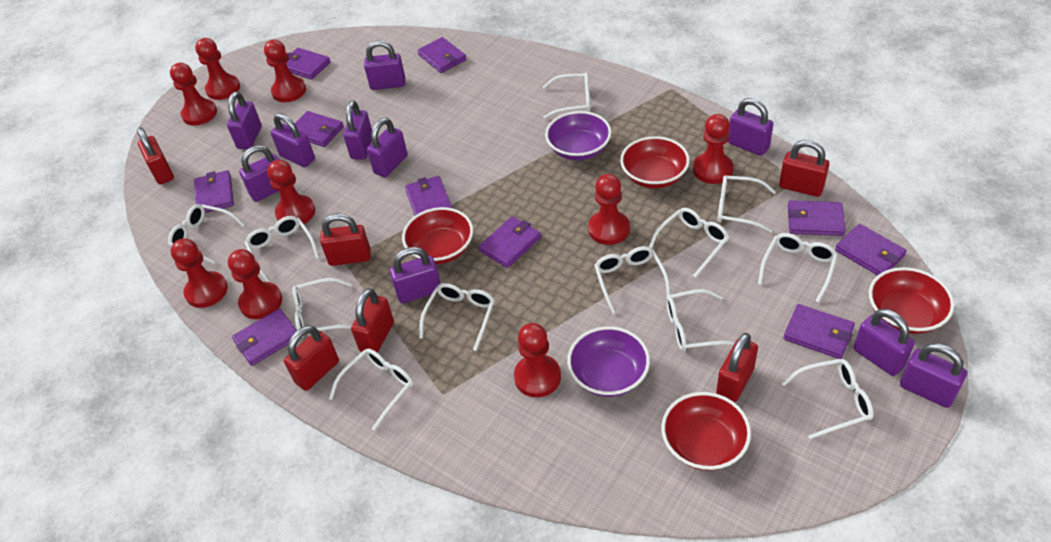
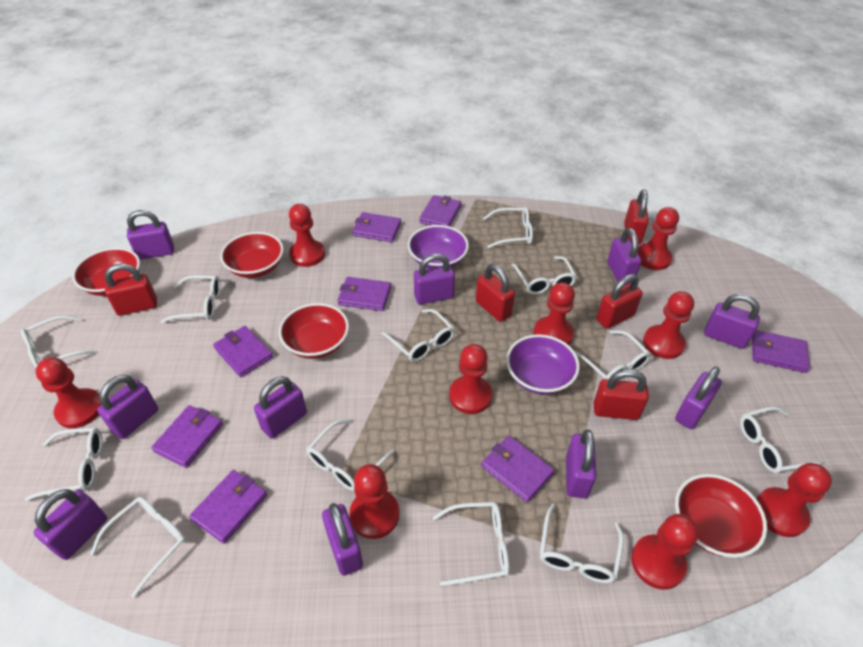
purple wallet: 10 -> 8
red padlock: 6 -> 5

